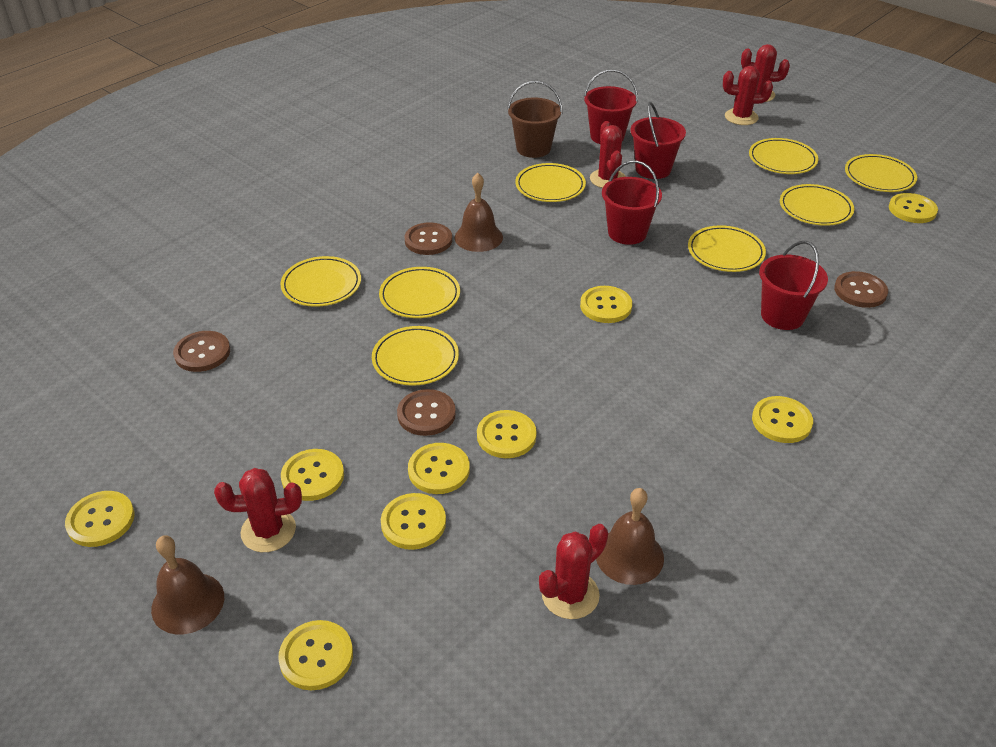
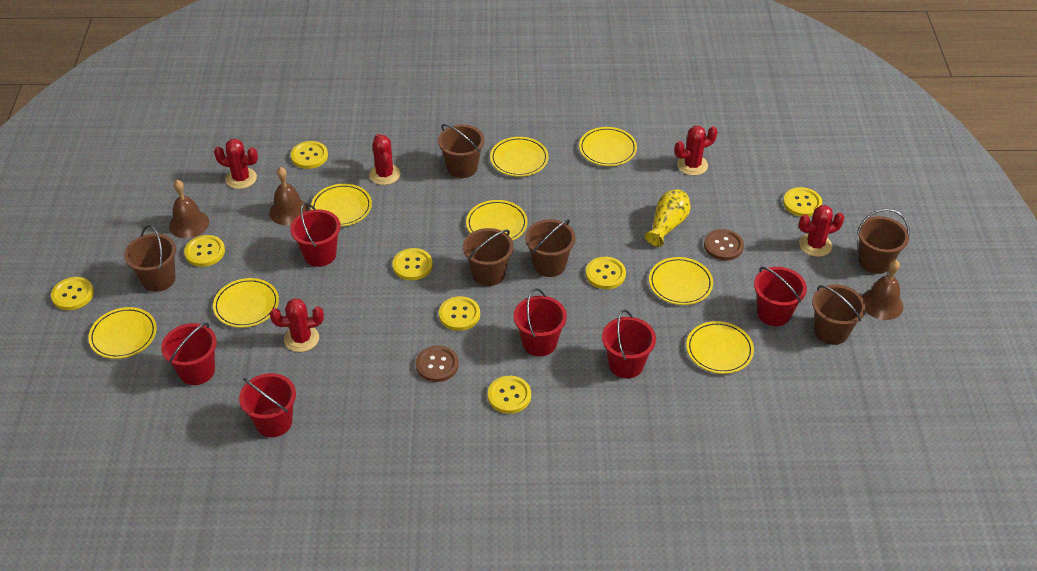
brown bucket: 1 -> 6
brown button: 4 -> 2
red bucket: 4 -> 6
yellow button: 9 -> 8
yellow vase: 0 -> 1

